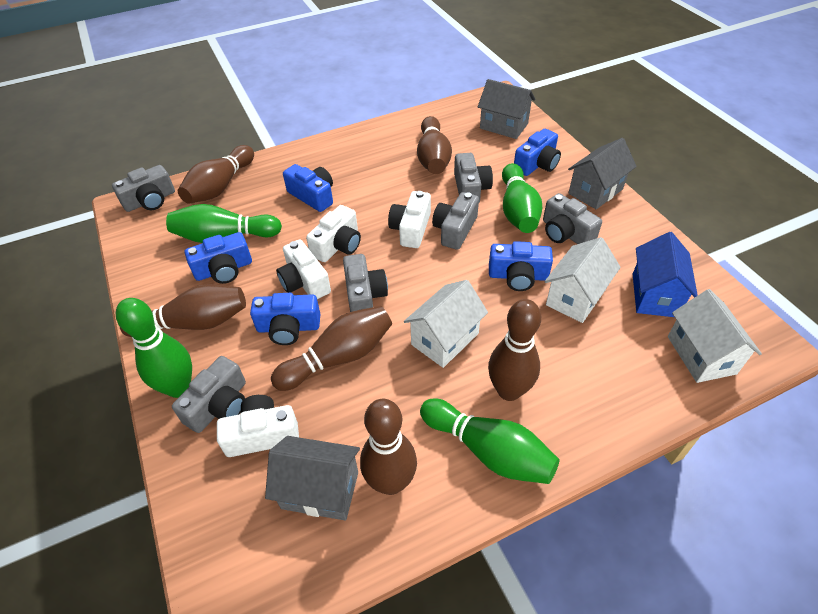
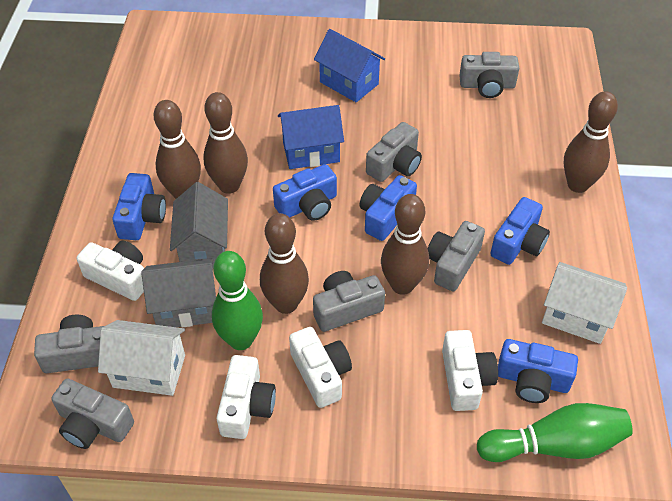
blue house: 1 -> 2
brown bowling pin: 6 -> 5
green bowling pin: 4 -> 2
grey house: 3 -> 2
white house: 3 -> 2

